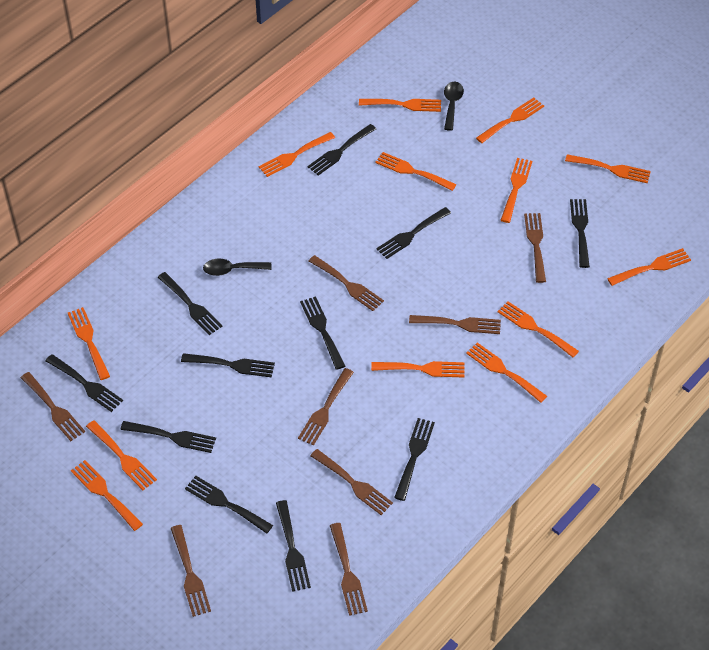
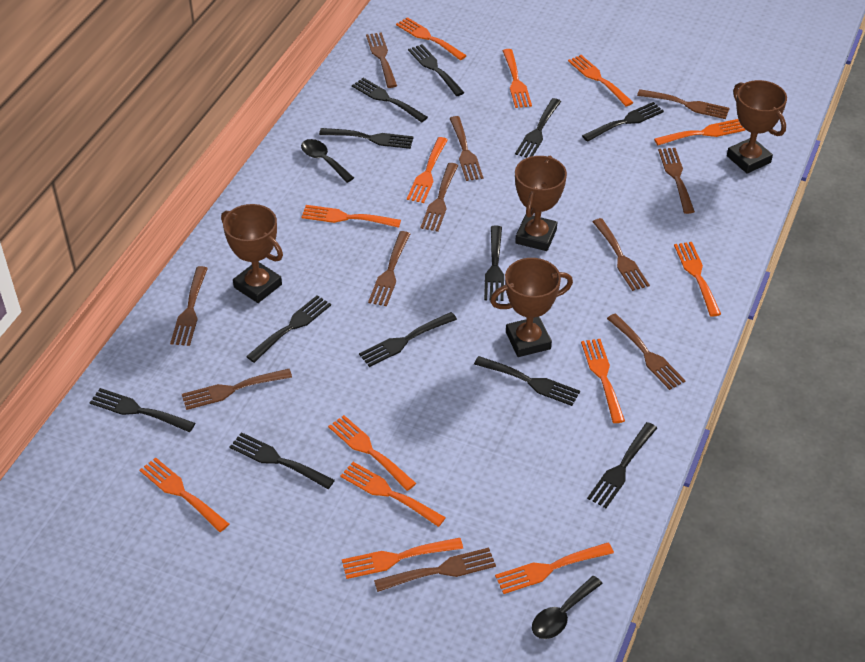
black fork: 11 -> 12
brown fork: 8 -> 11
brown trophy: 0 -> 4

